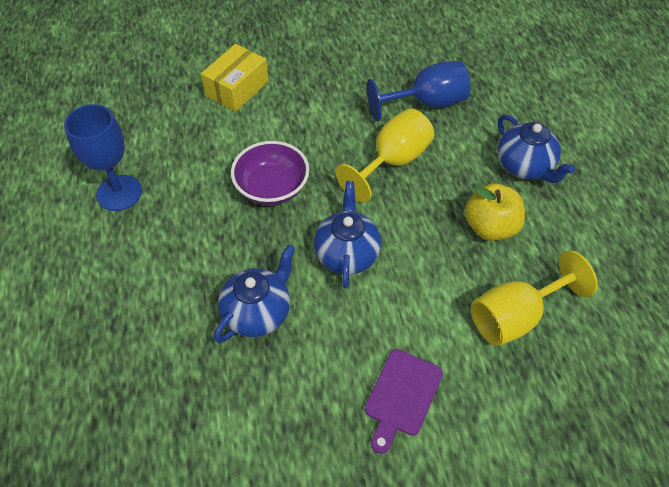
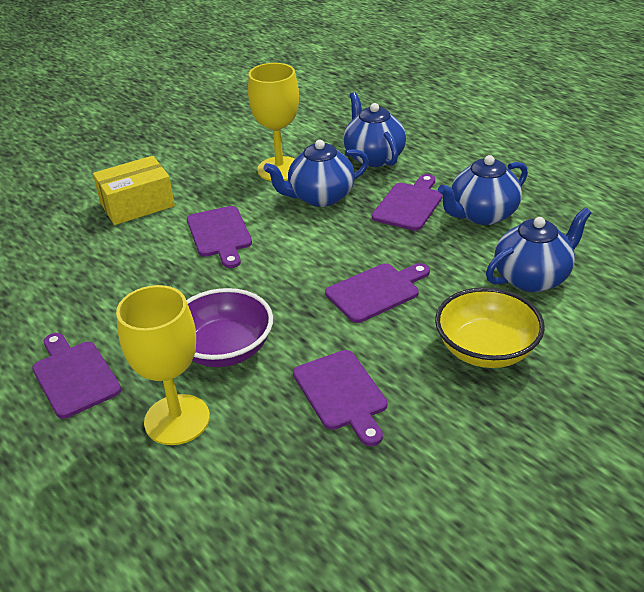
blue goblet: 2 -> 0
blue teapot: 3 -> 4
purple cutting board: 1 -> 5
yellow apple: 1 -> 0
yellow bowl: 0 -> 1

